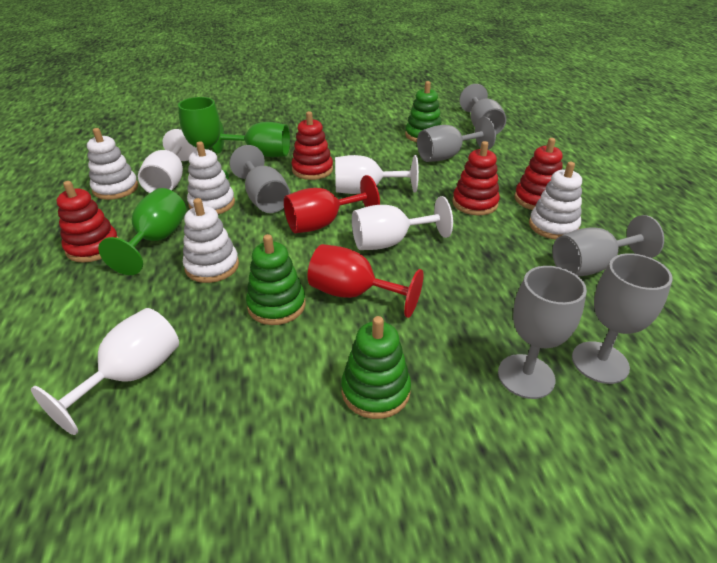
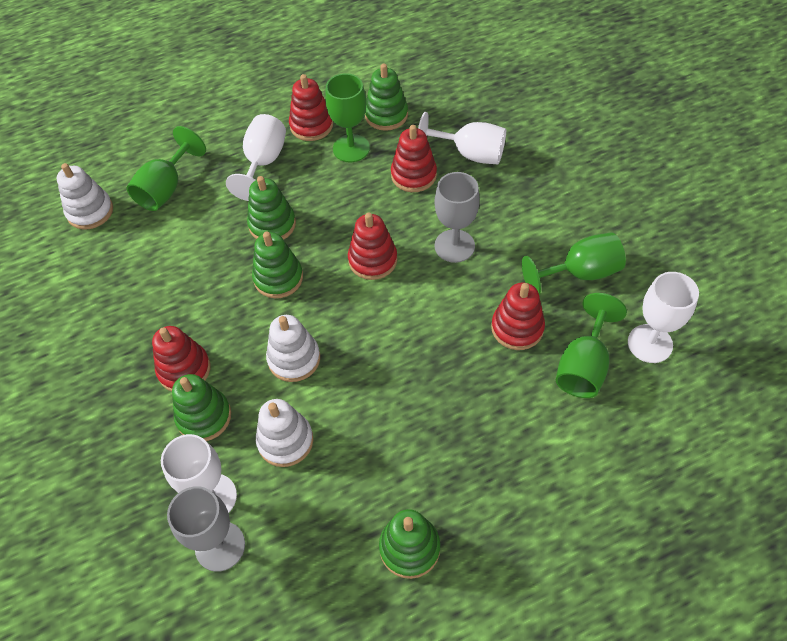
green goblet: 3 -> 4
green stacking toy: 3 -> 5
grey goblet: 6 -> 2
red goblet: 2 -> 0
red stacking toy: 4 -> 5
white stacking toy: 4 -> 3

